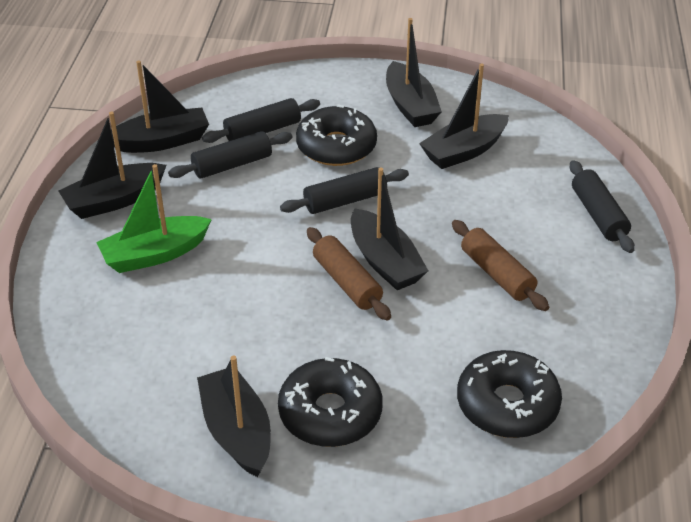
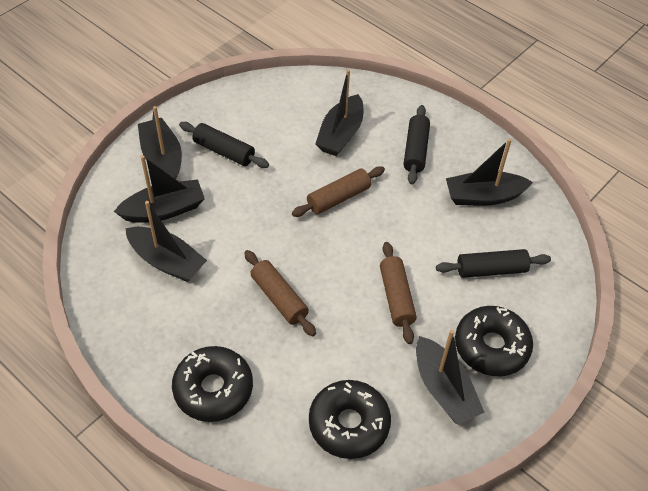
black rolling pin: 4 -> 3
brown rolling pin: 2 -> 3
green boat: 1 -> 0

